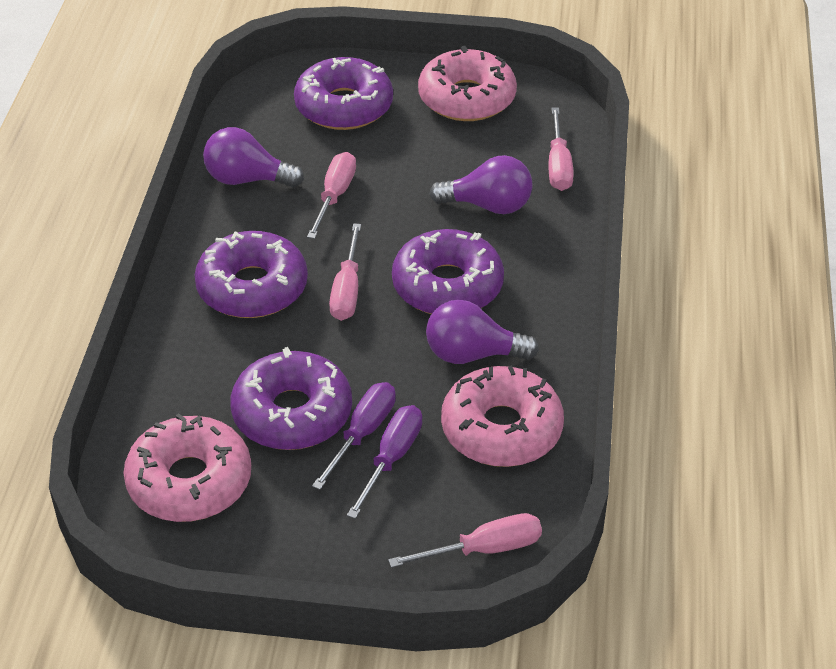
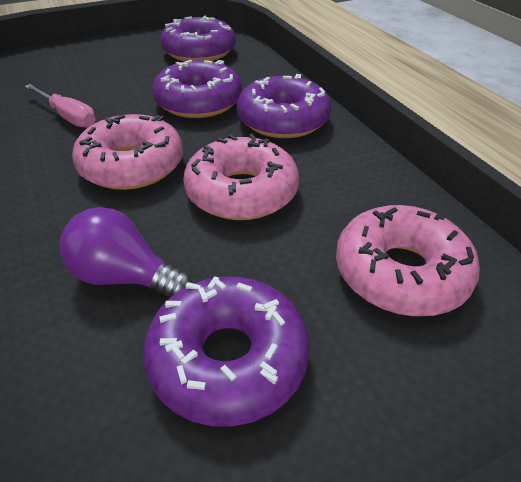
pink screwdriver: 4 -> 1
purple light bulb: 3 -> 1
purple screwdriver: 2 -> 0

